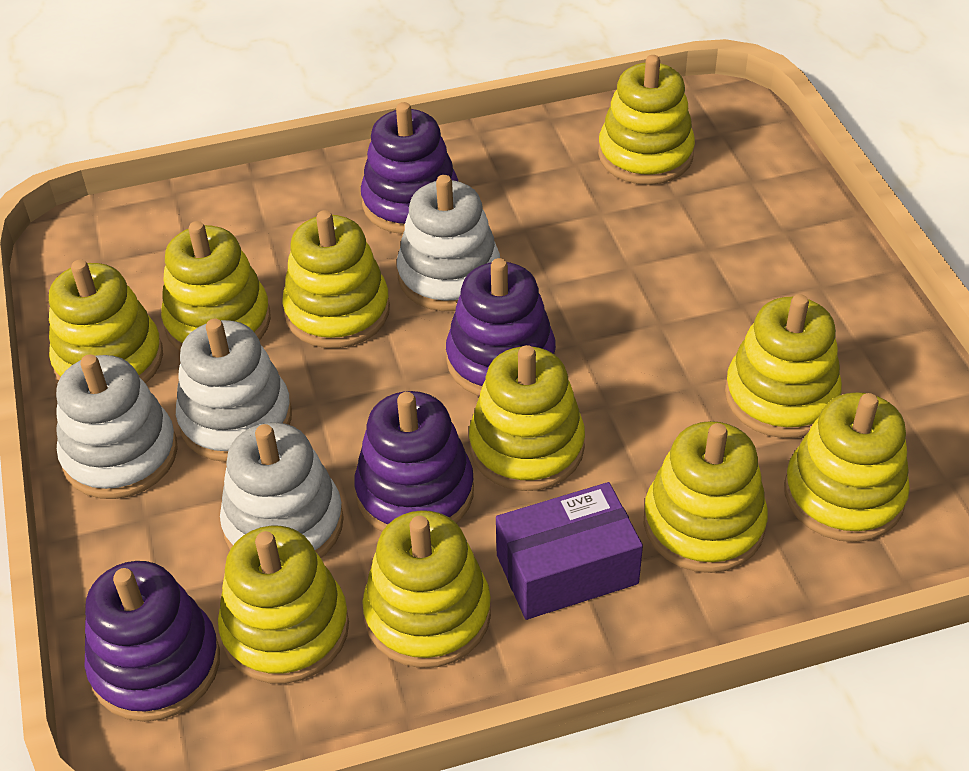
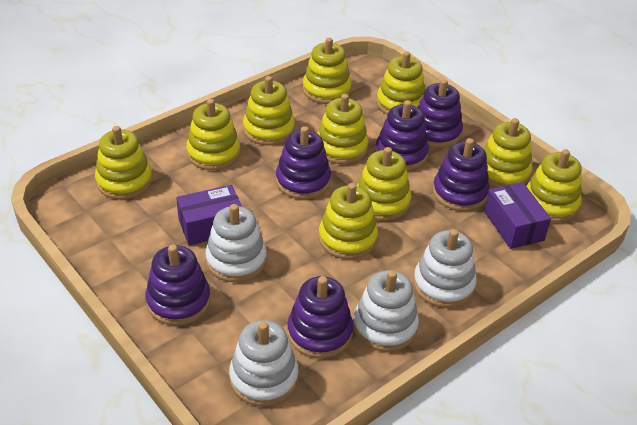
purple box: 1 -> 2
purple stacking toy: 4 -> 6

